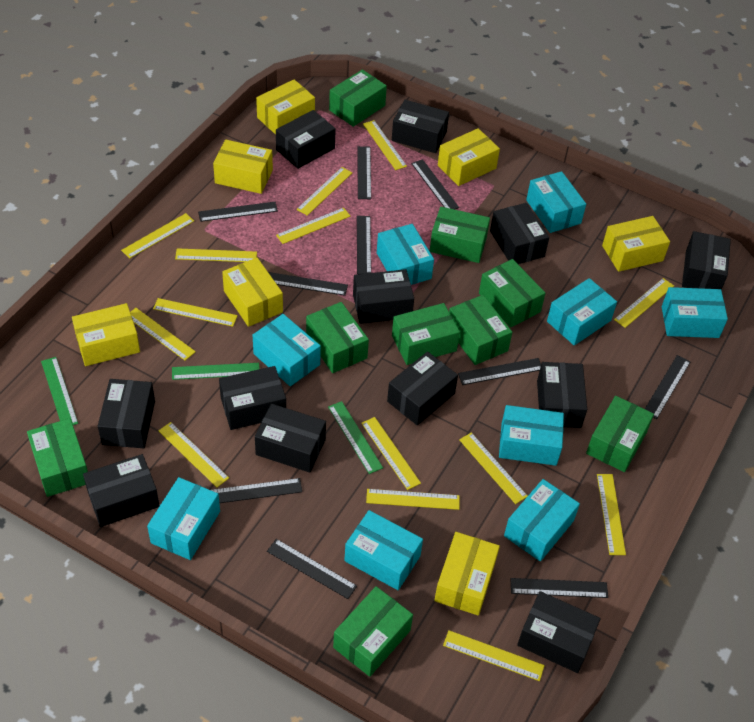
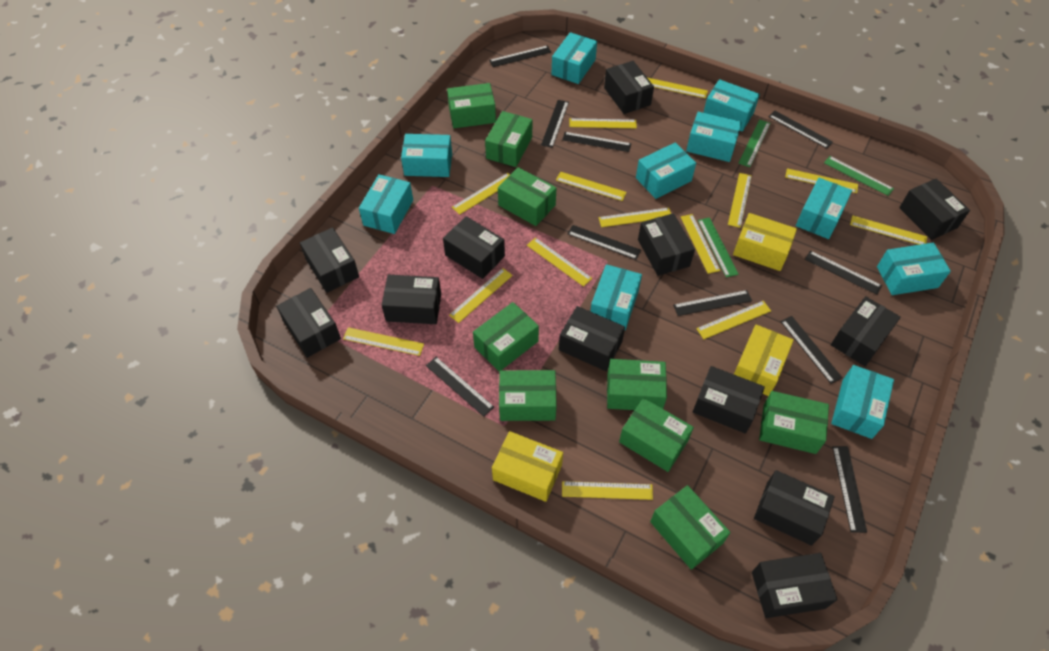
turquoise box: 9 -> 10
yellow box: 7 -> 3

